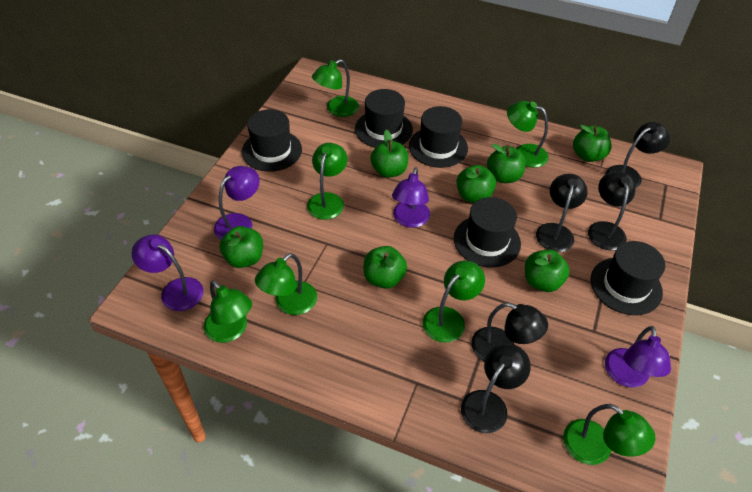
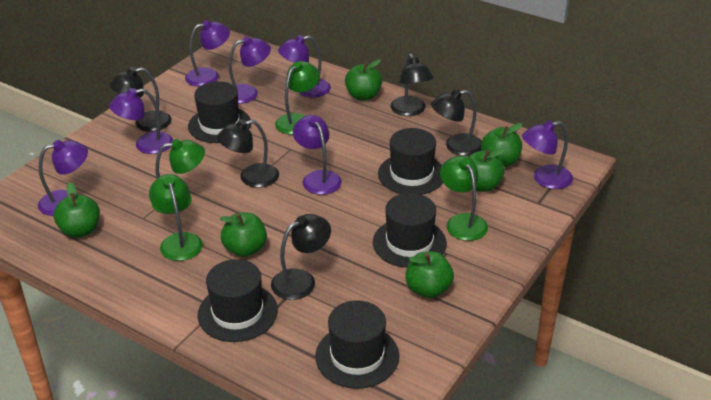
green apple: 7 -> 6
green lamp: 7 -> 4
purple lamp: 4 -> 7

